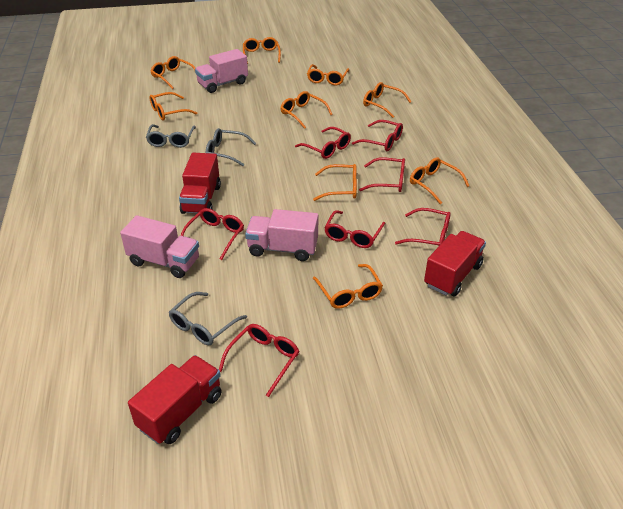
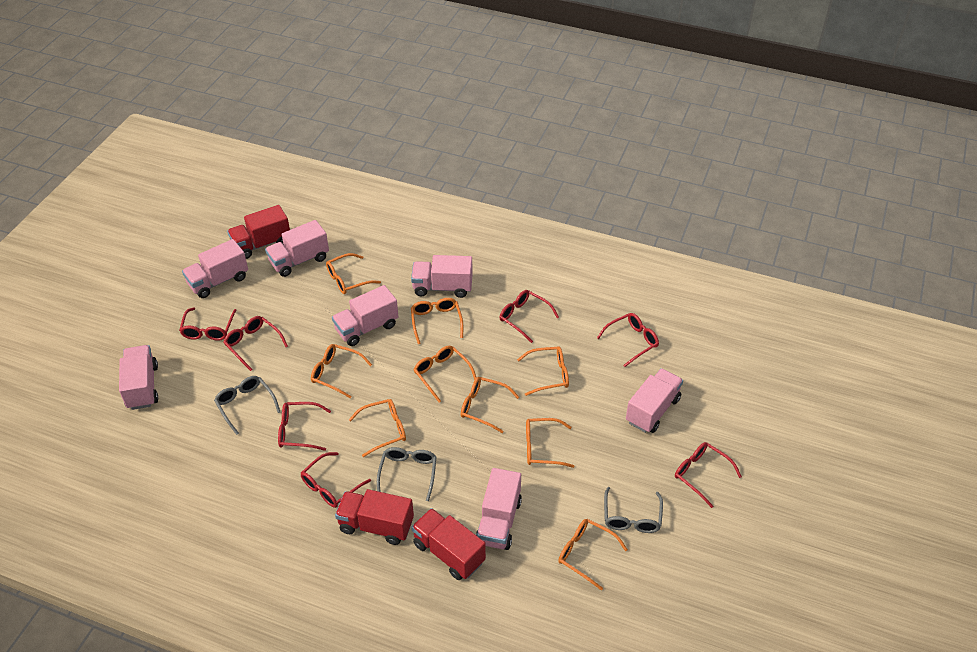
pink truck: 3 -> 7

